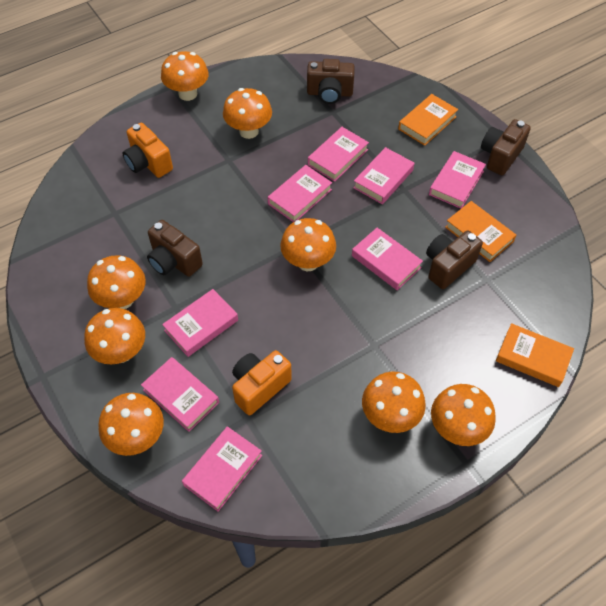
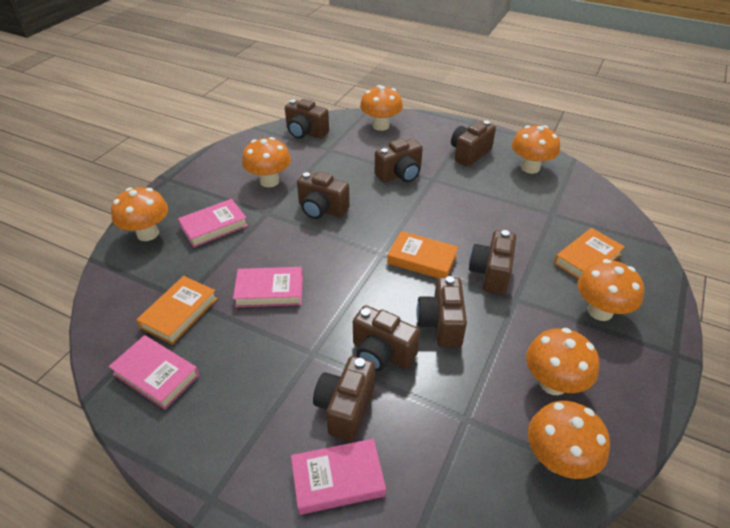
brown camera: 4 -> 8
orange camera: 2 -> 0
orange mushroom: 8 -> 7
pink book: 8 -> 4

